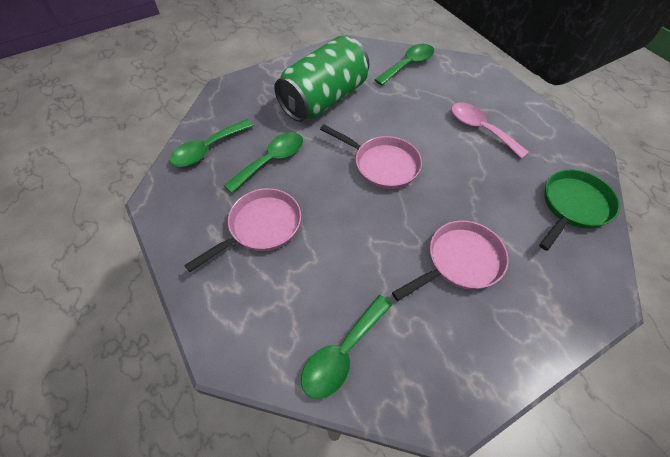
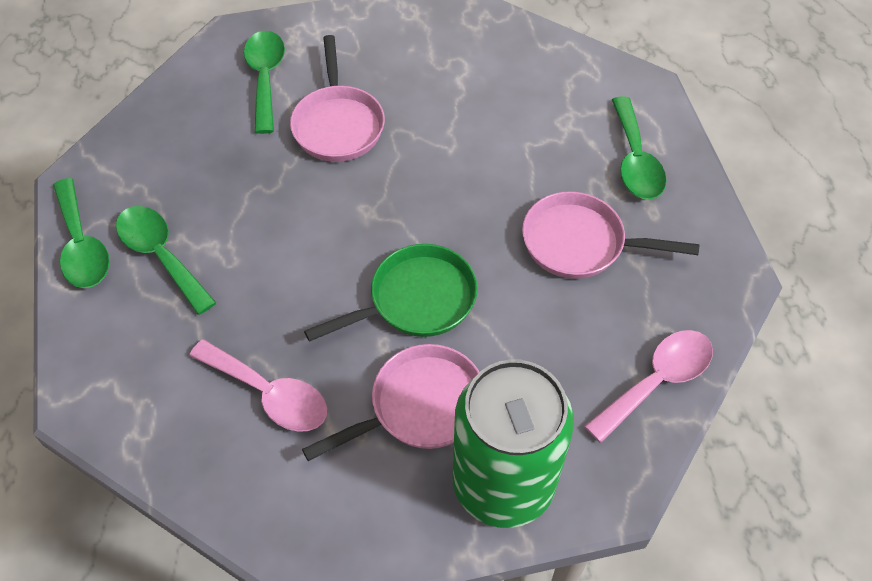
pink spoon: 1 -> 2

